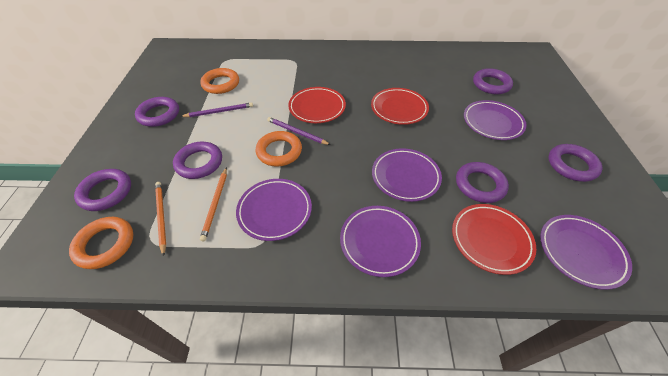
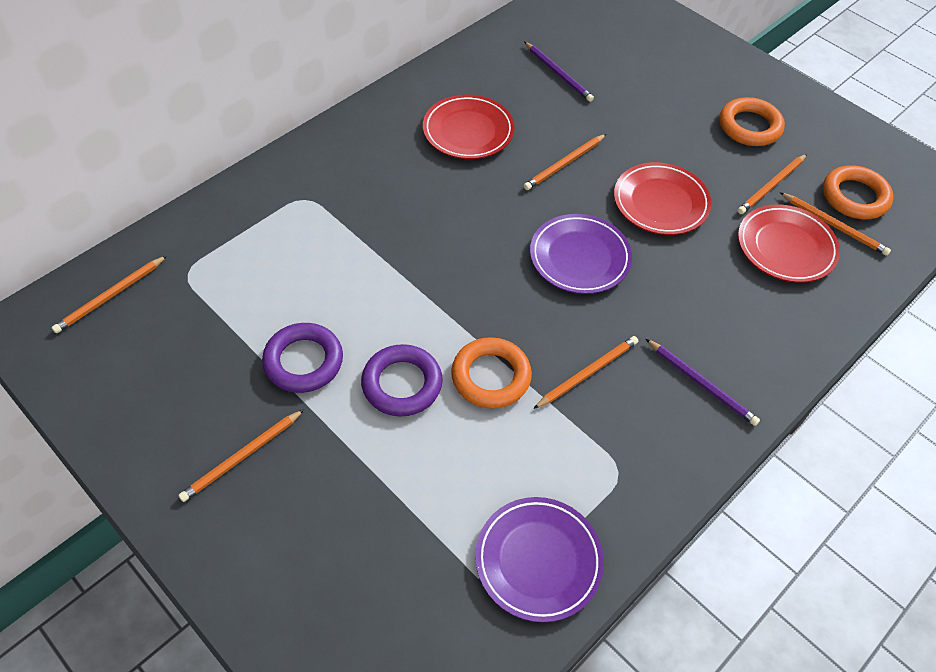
orange pencil: 2 -> 6
purple plate: 5 -> 2
purple ring: 6 -> 2

